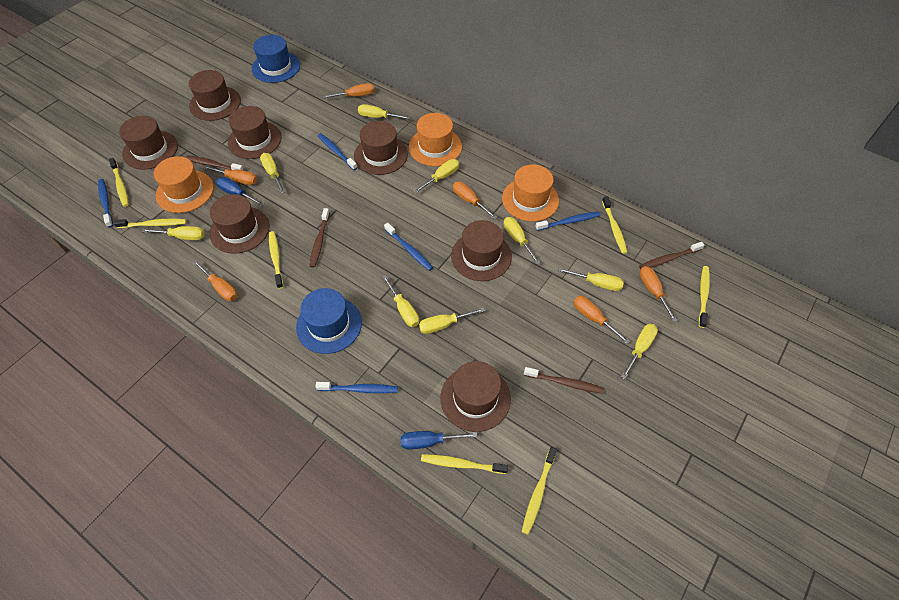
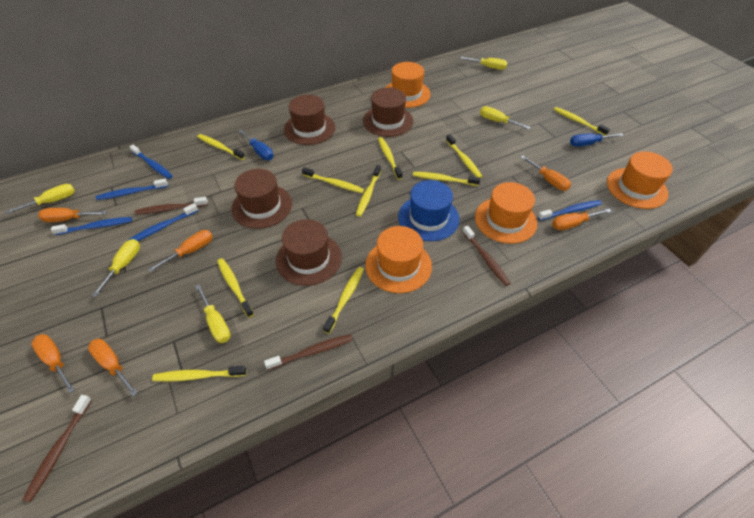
blue hat: 2 -> 1
brown hat: 7 -> 4
orange hat: 3 -> 4
yellow screwdriver: 9 -> 5
yellow toothbrush: 7 -> 10

